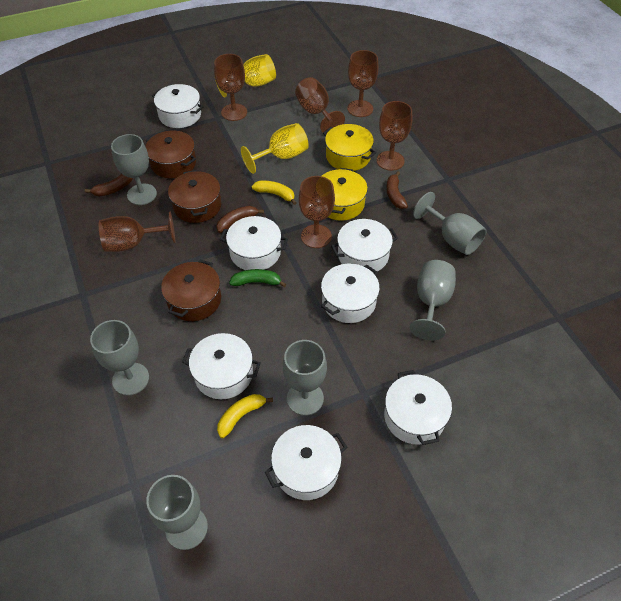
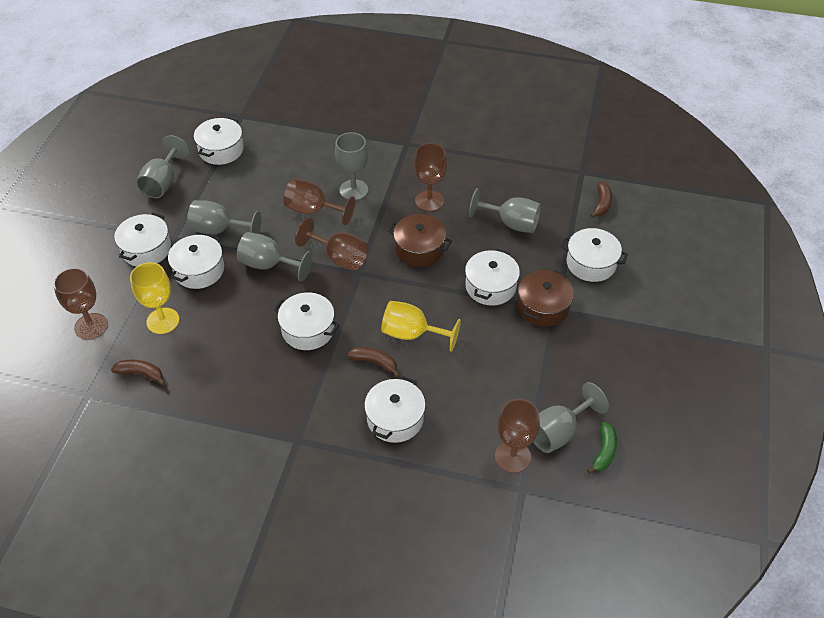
brown goblet: 6 -> 5
brown pot: 3 -> 2
yellow banana: 2 -> 0
yellow pot: 2 -> 0

